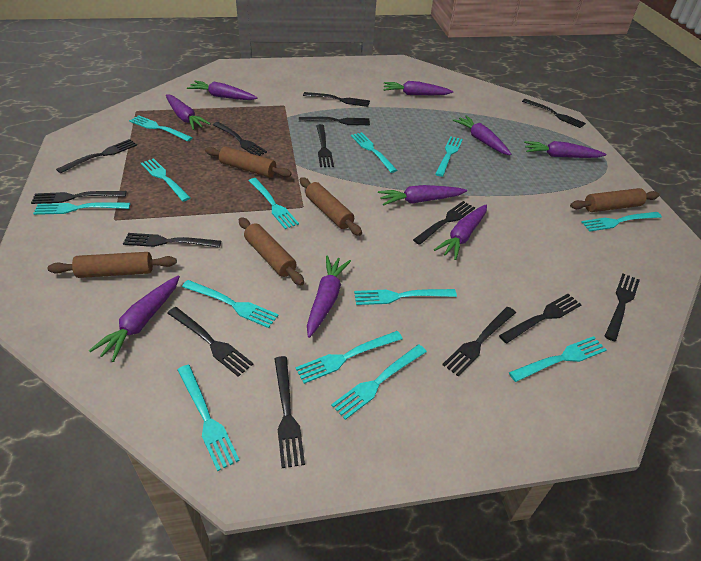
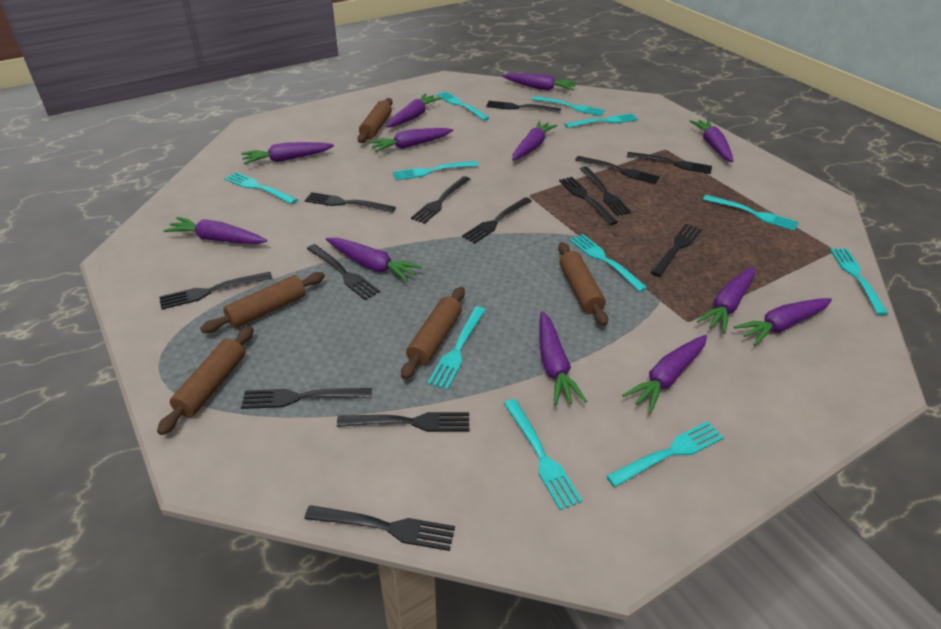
purple carrot: 9 -> 12
turquoise fork: 13 -> 11

